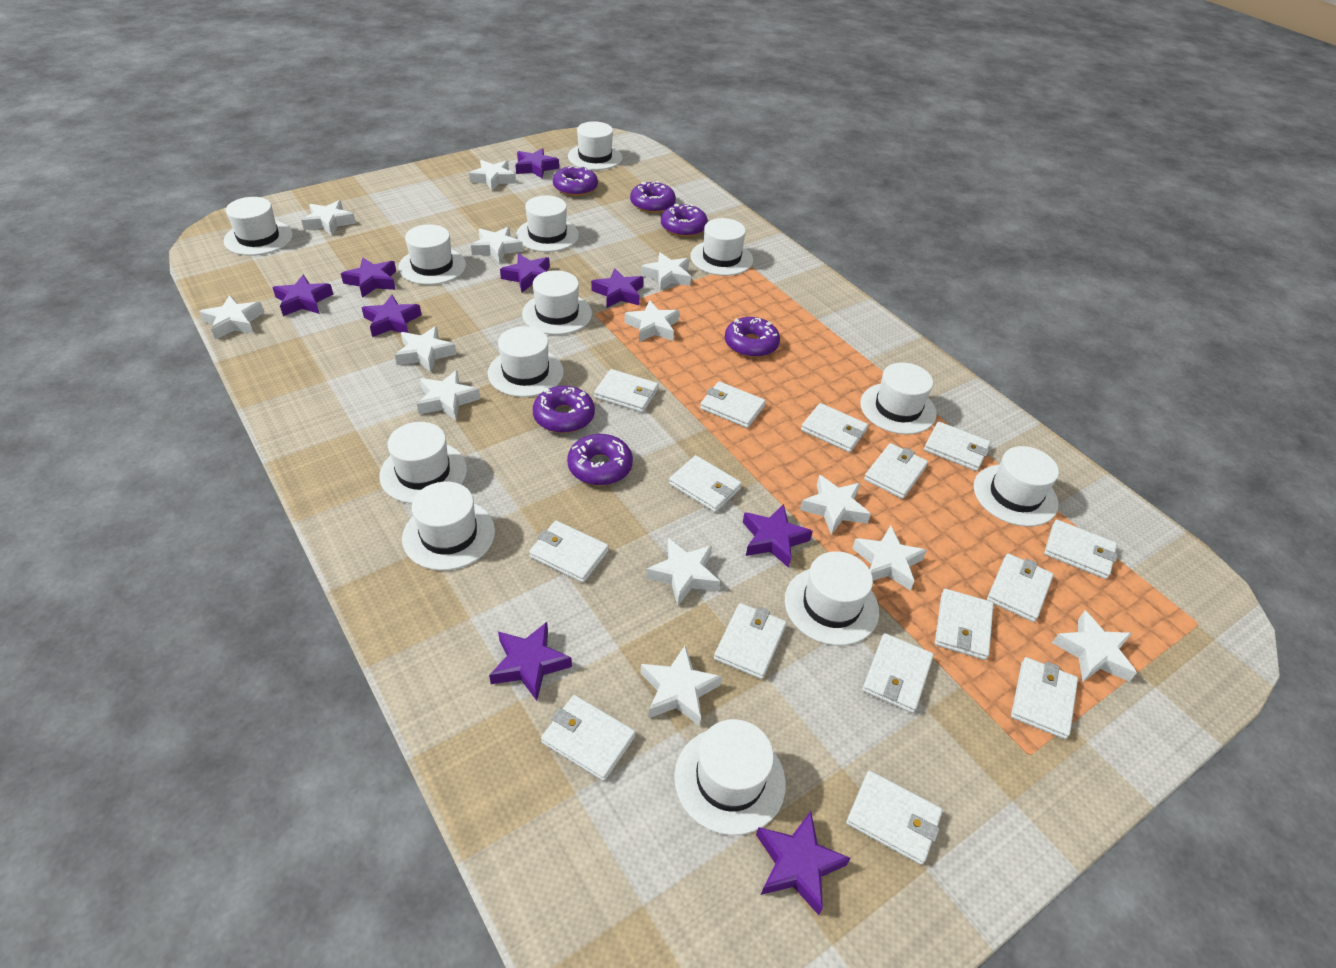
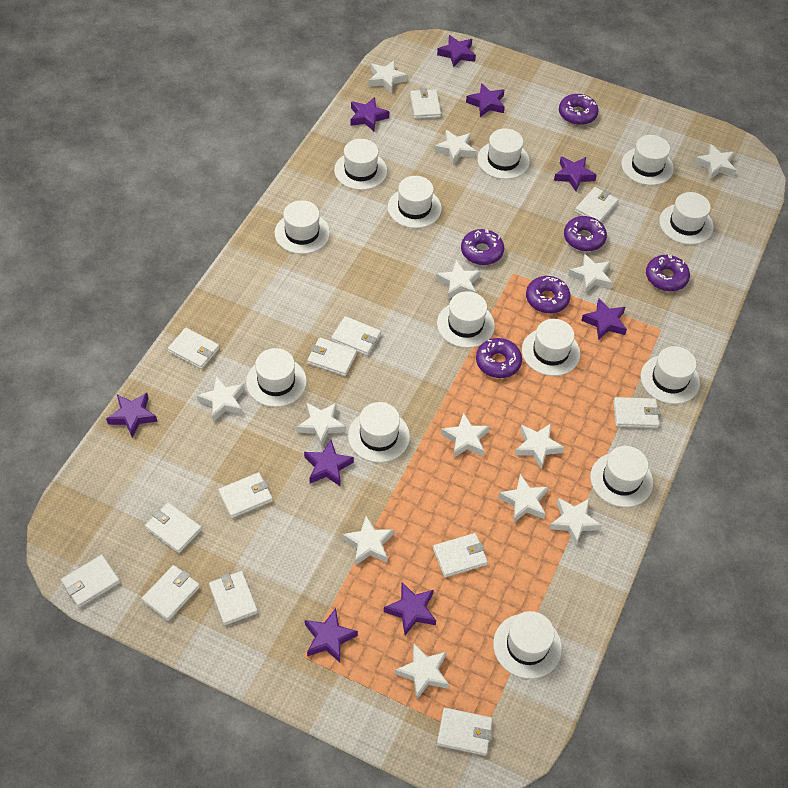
white wallet: 15 -> 13

